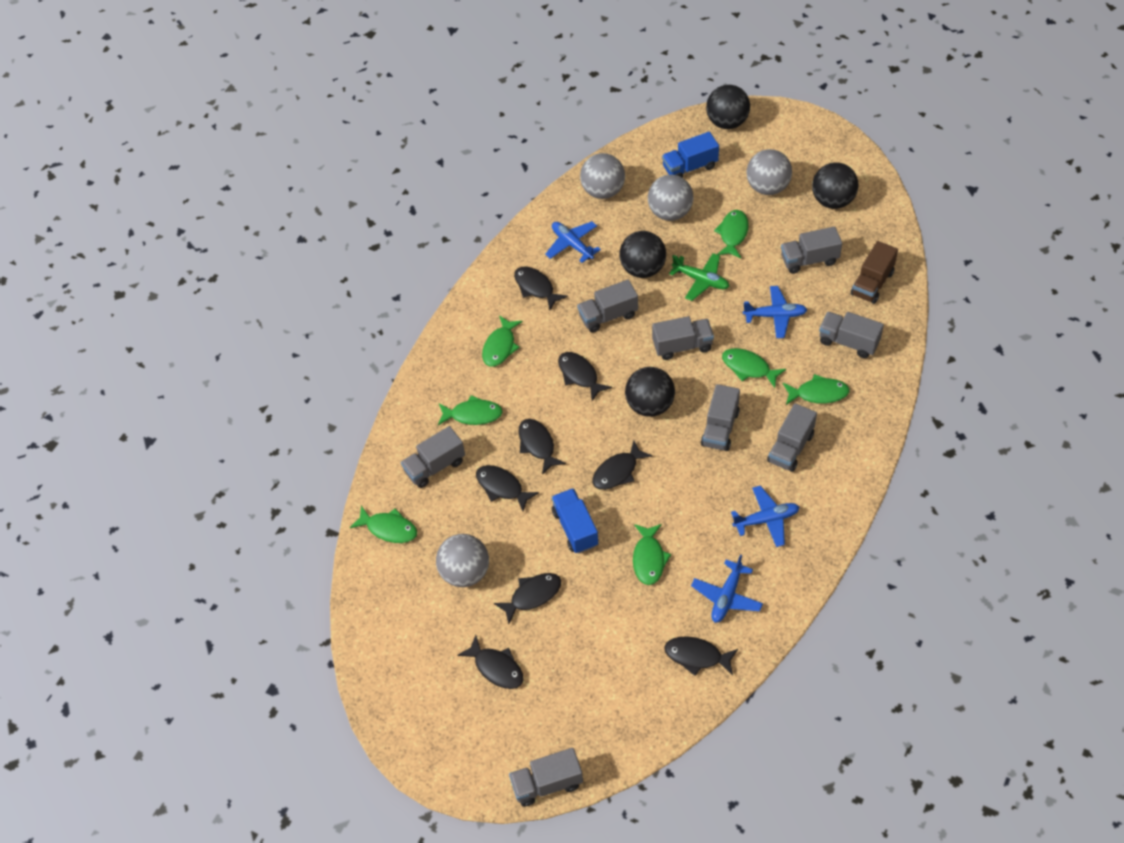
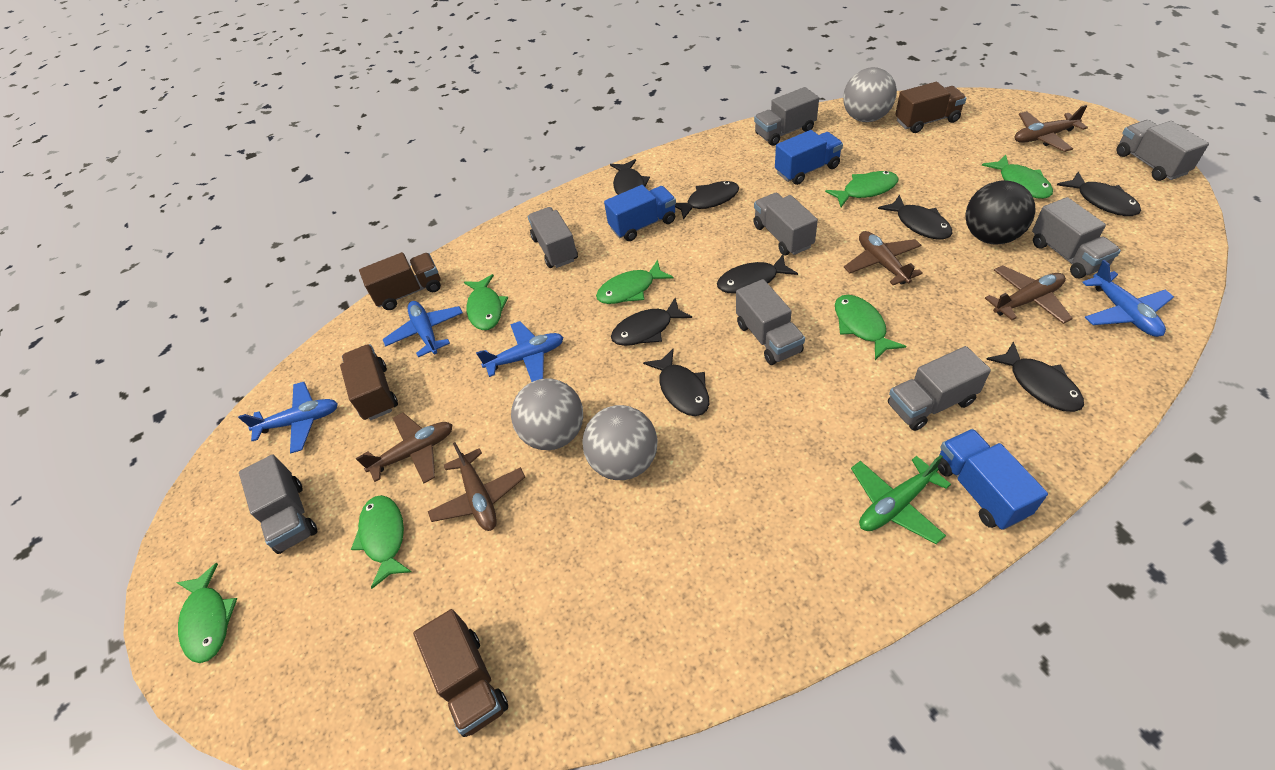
black ball: 4 -> 1
blue truck: 2 -> 3
brown plane: 0 -> 5
brown truck: 1 -> 4
grey ball: 4 -> 3

